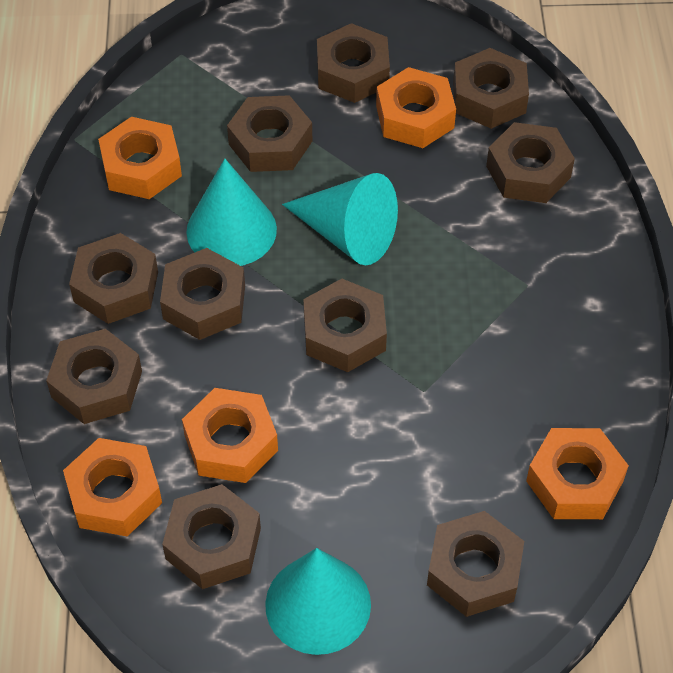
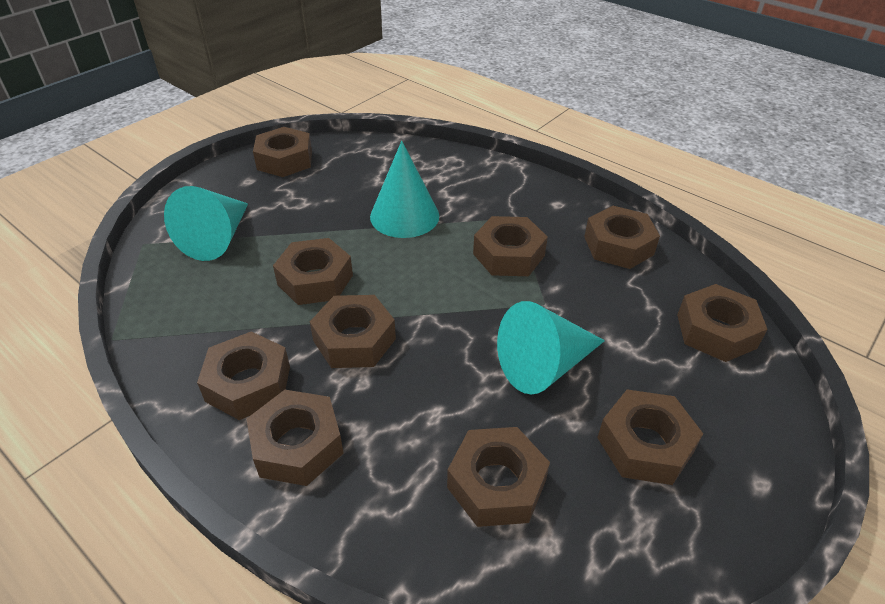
orange nut: 5 -> 0

